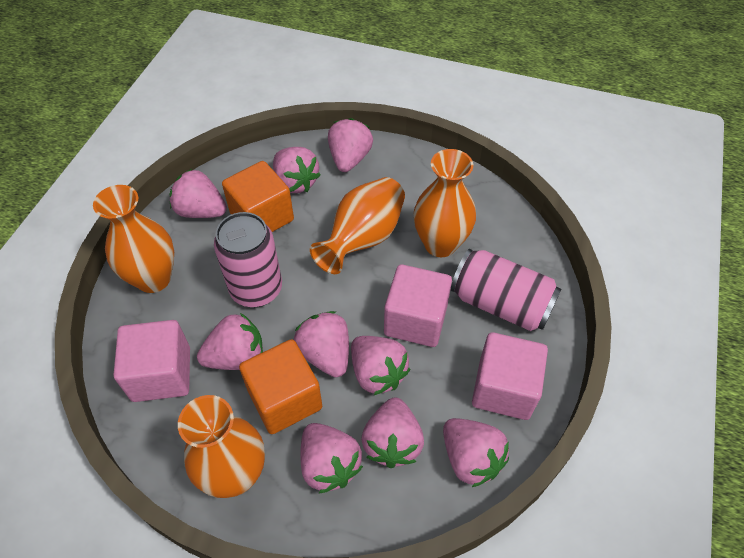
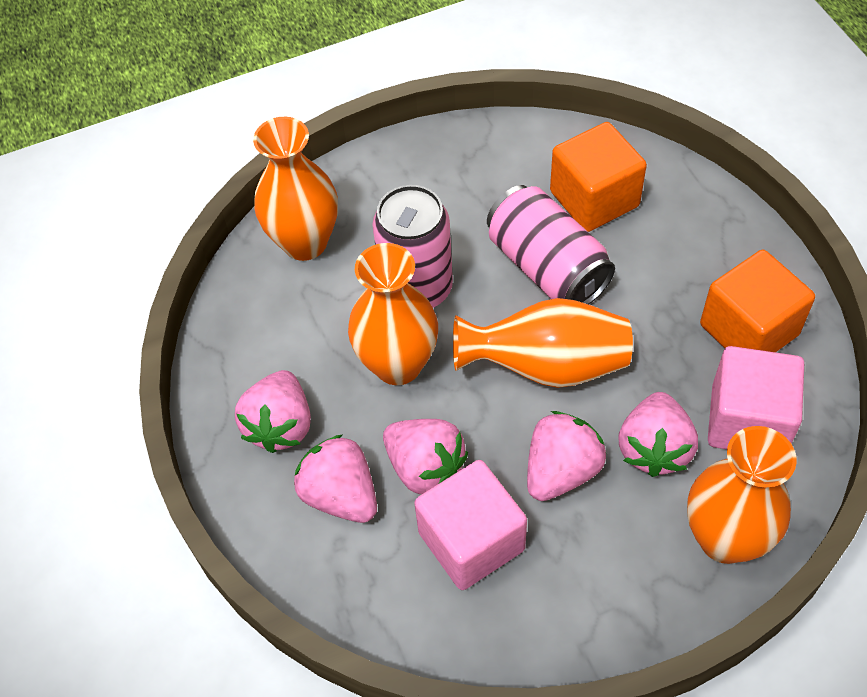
pink cube: 3 -> 2
pink strawberry: 9 -> 5

